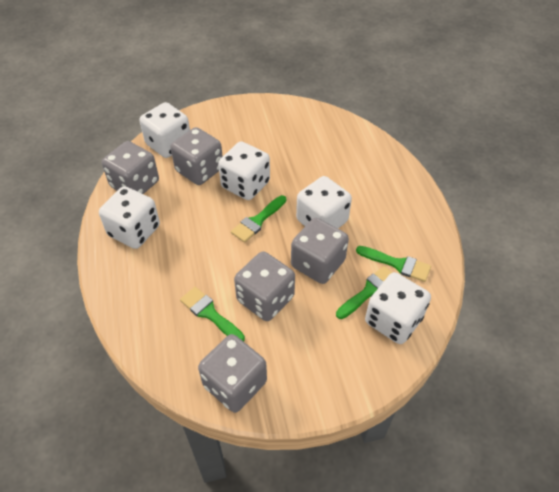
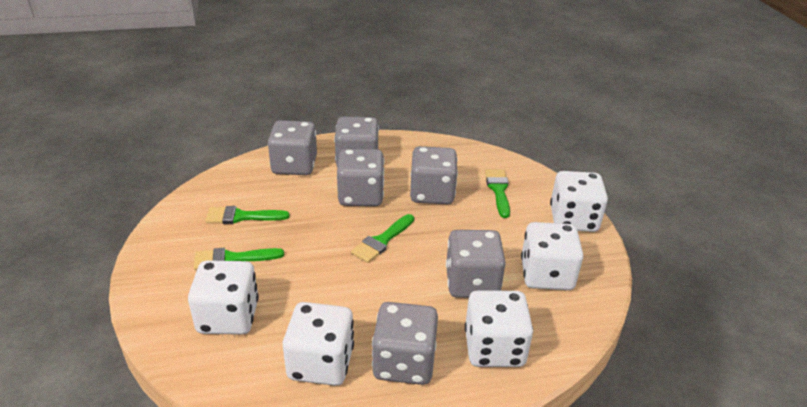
grey dice: 5 -> 6

